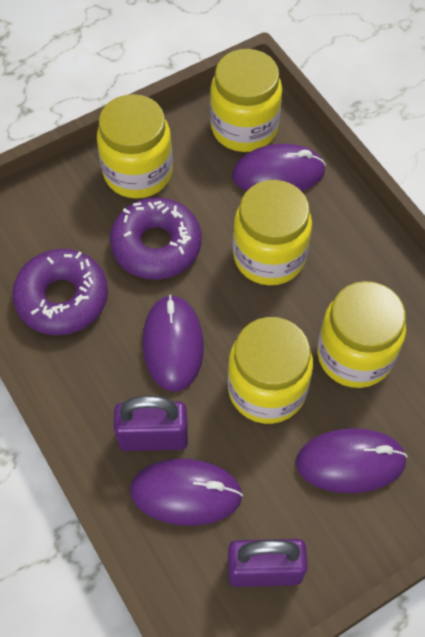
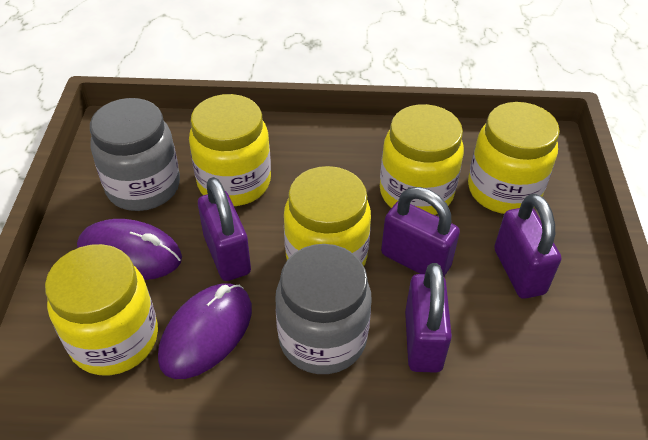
grey jar: 0 -> 2
purple donut: 2 -> 0
purple mouse: 4 -> 2
purple padlock: 2 -> 4

